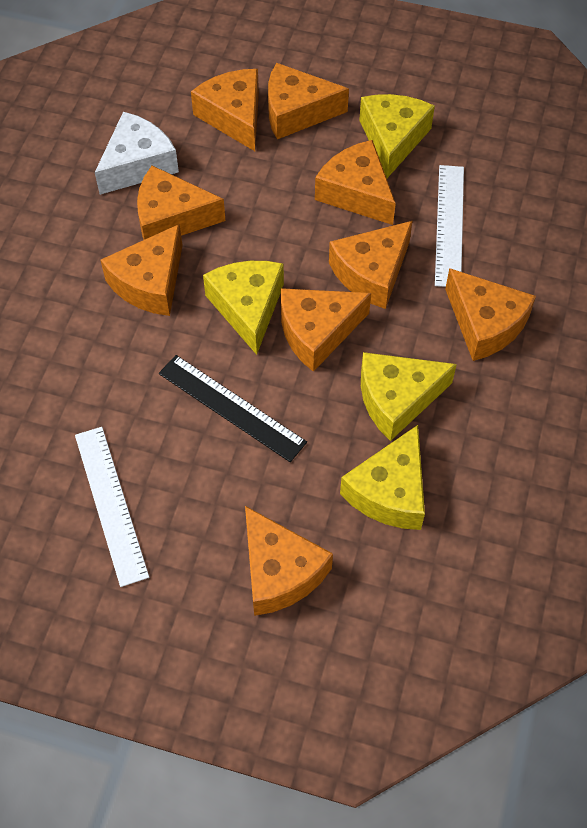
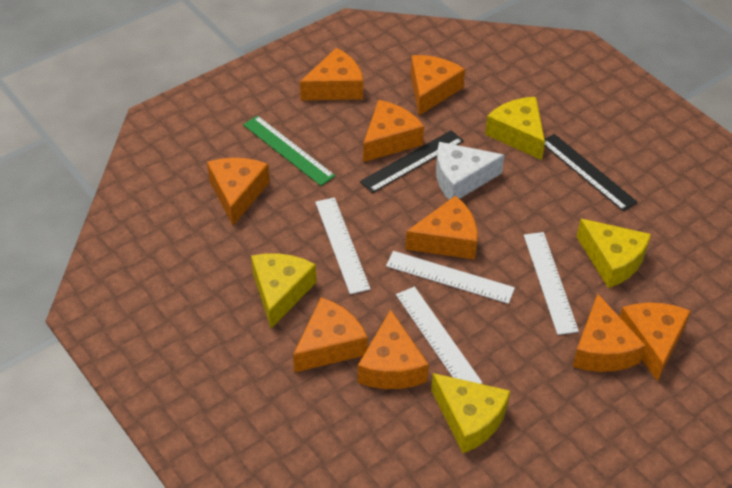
black ruler: 1 -> 2
green ruler: 0 -> 1
white ruler: 2 -> 4

